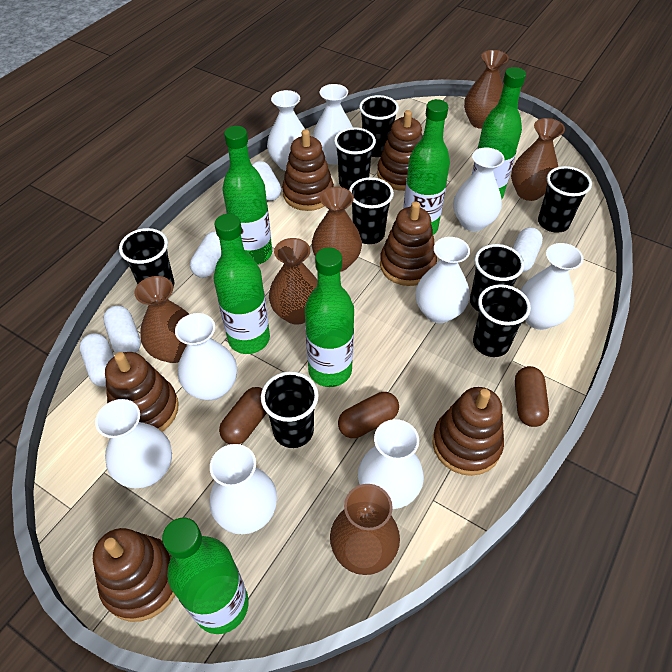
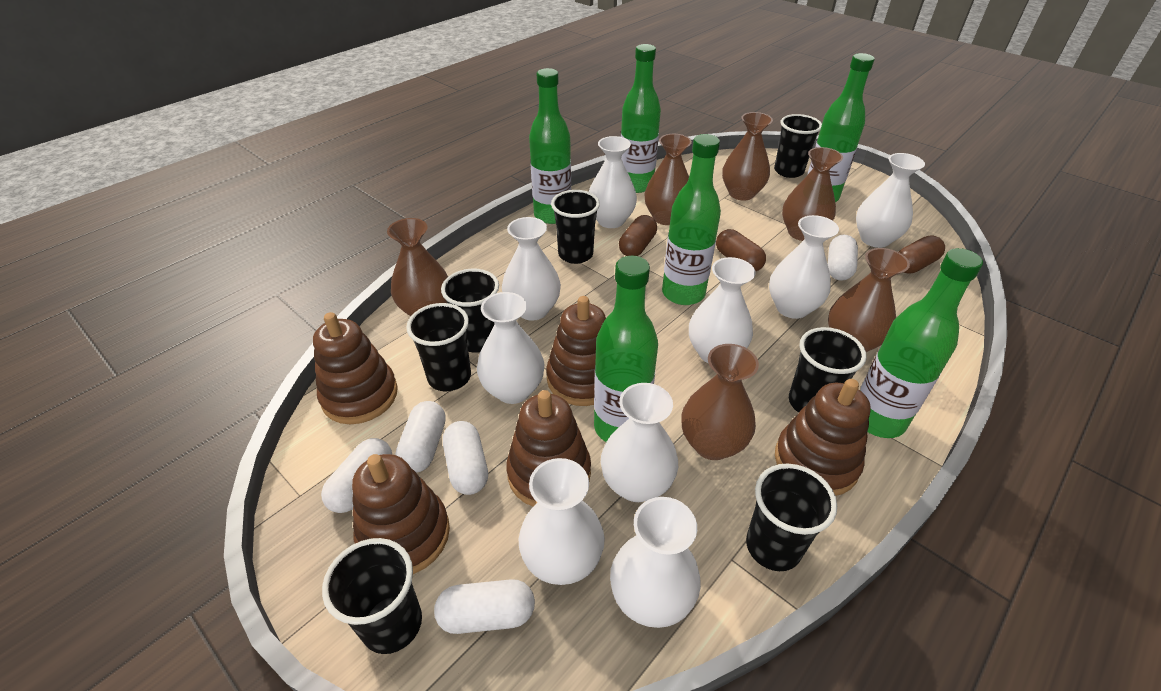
black cup: 8 -> 7
brown stacking toy: 6 -> 5

